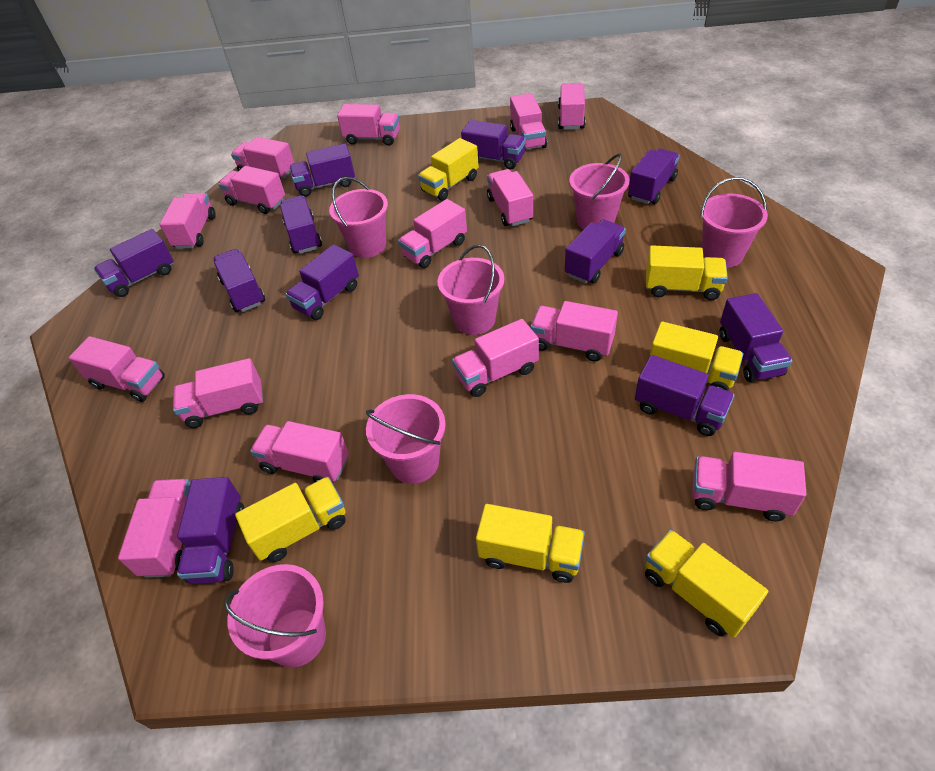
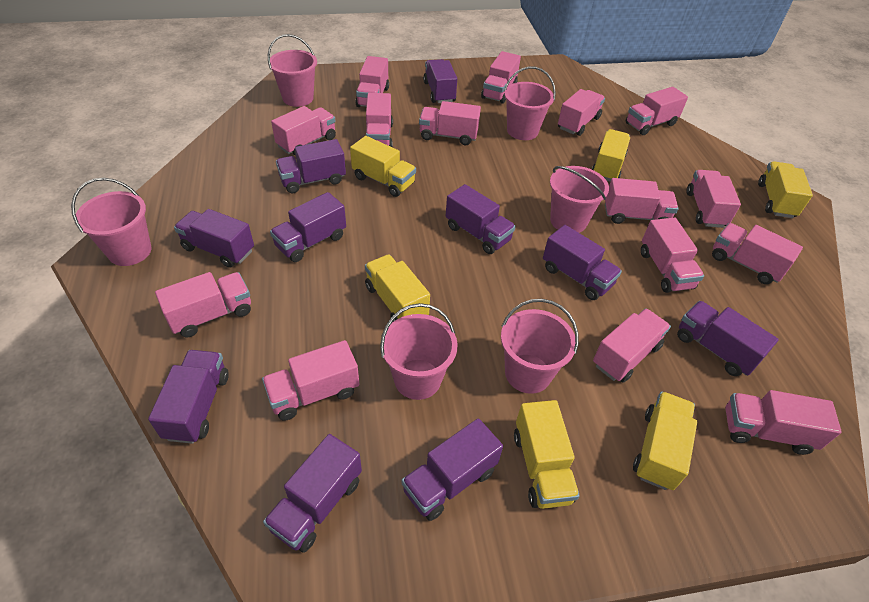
purple truck: 11 -> 10

